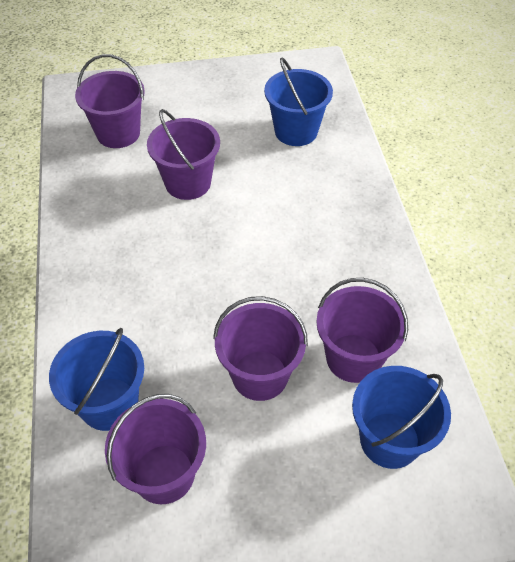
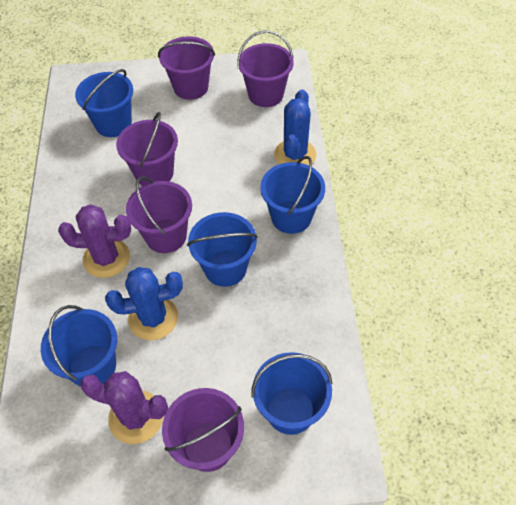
blue bucket: 3 -> 5
blue cactus: 0 -> 2
purple cactus: 0 -> 2

